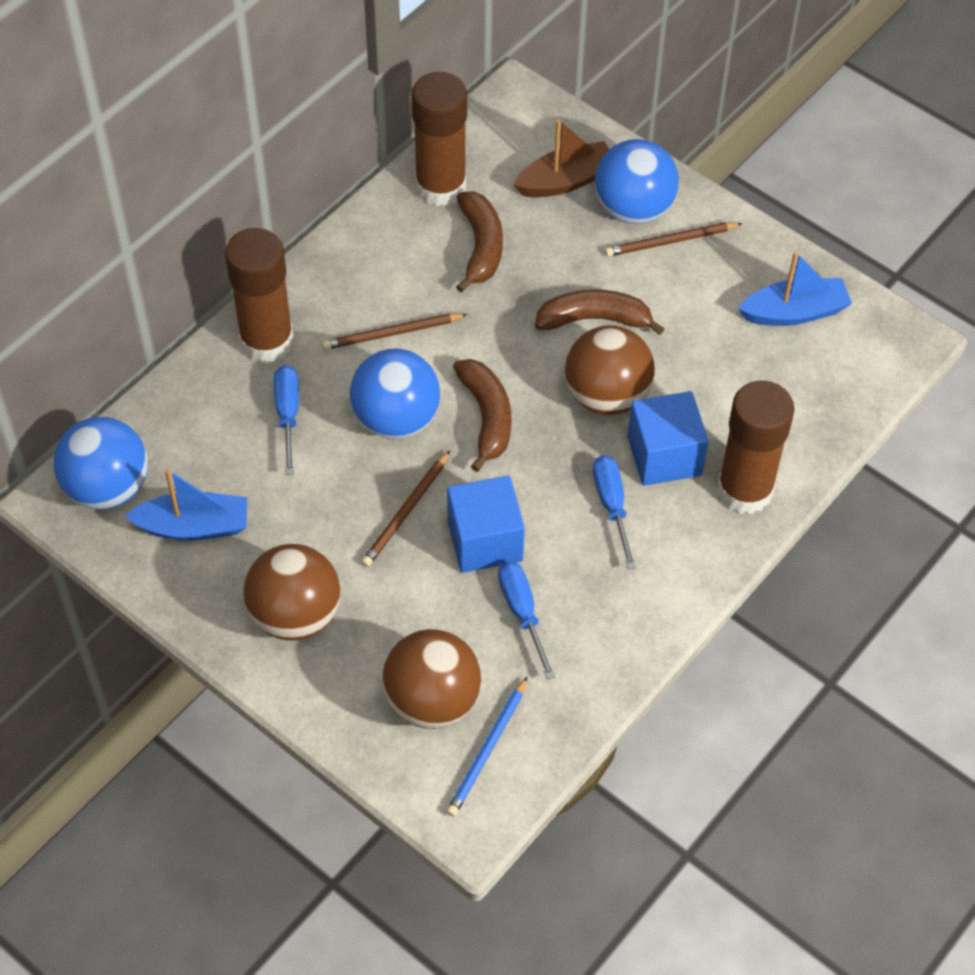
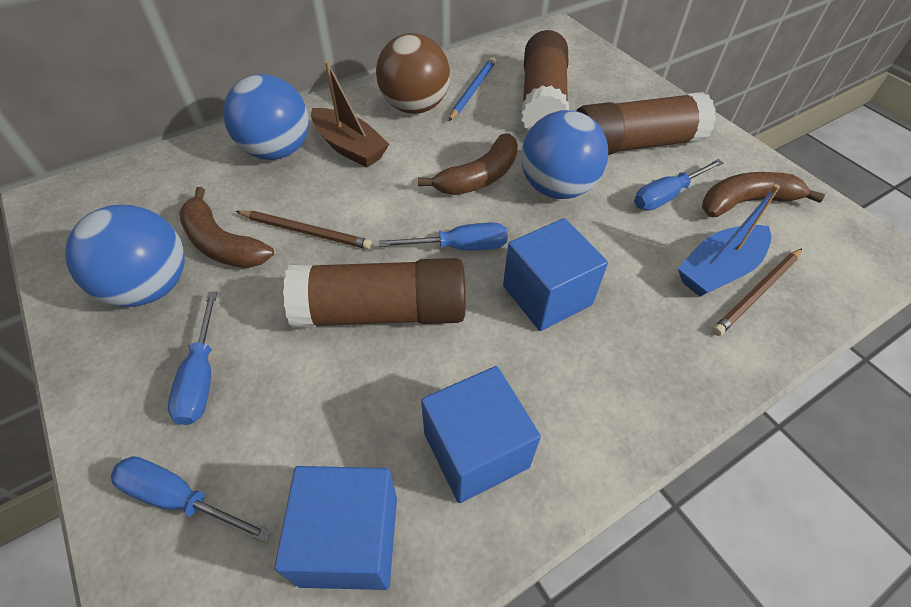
blue boat: 2 -> 1
blue cube: 2 -> 3
blue screwdriver: 3 -> 4
brown ball: 3 -> 1
brown pencil: 3 -> 2

